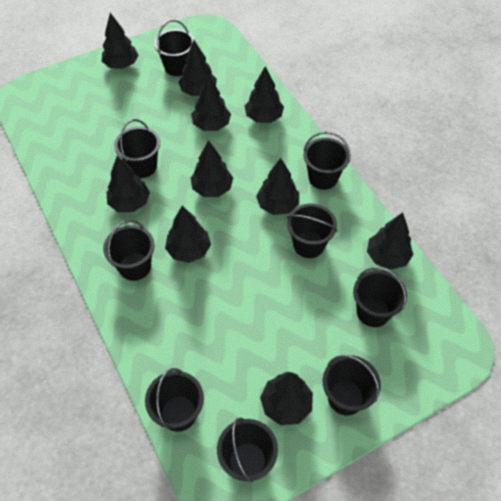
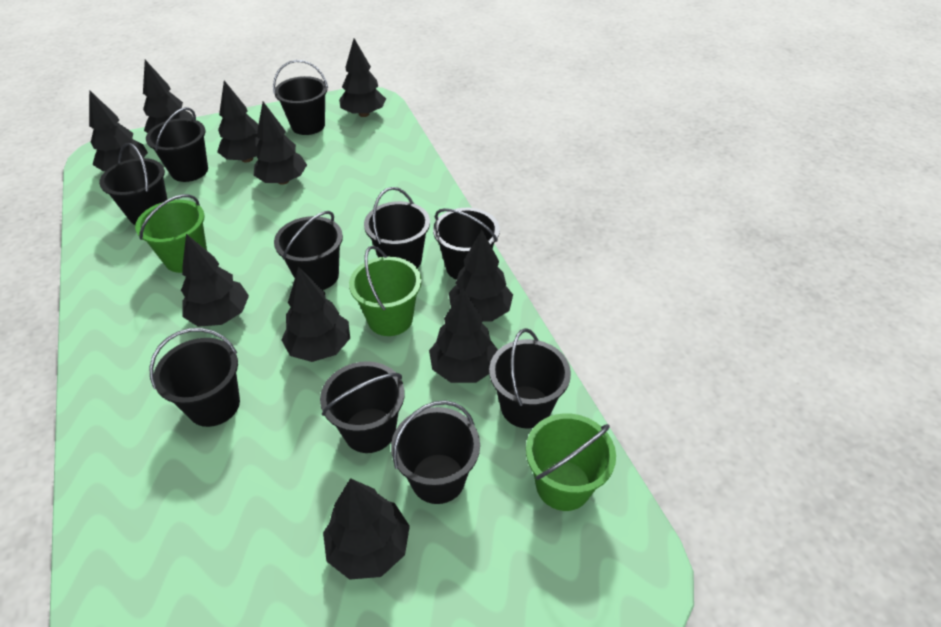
black bucket: 9 -> 10
green bucket: 0 -> 3

